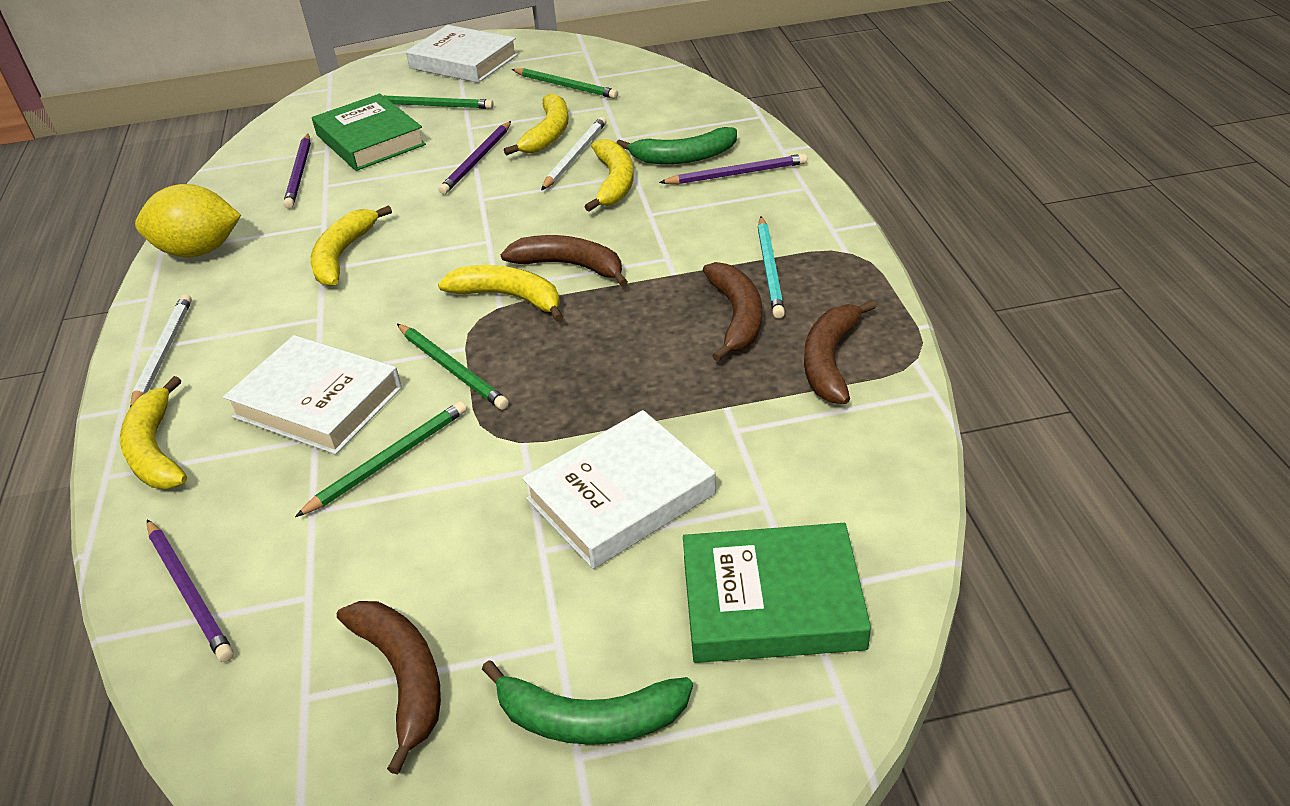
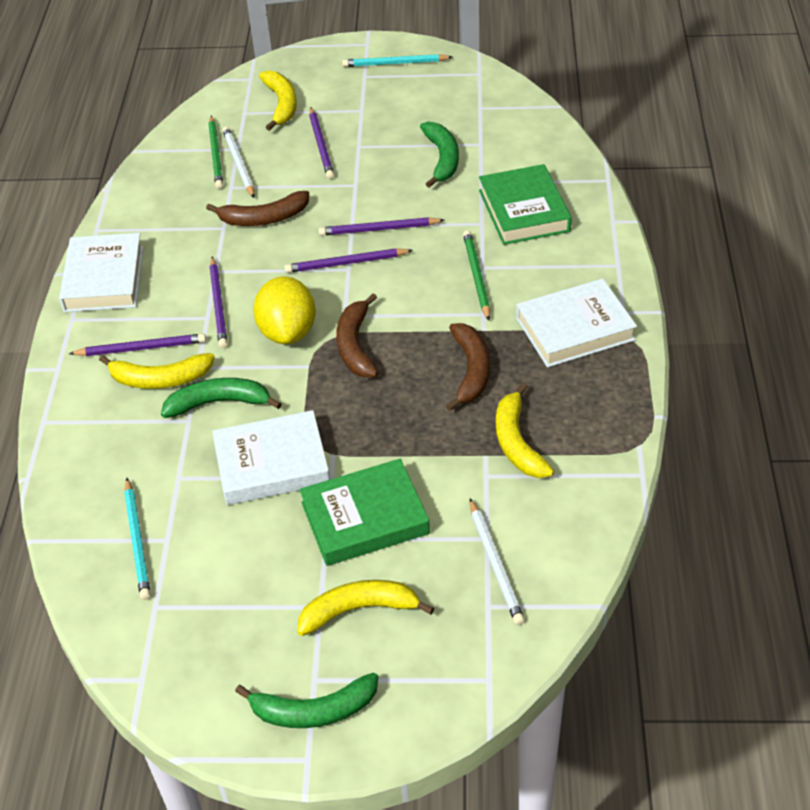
brown banana: 4 -> 3
green banana: 2 -> 3
green pencil: 4 -> 2
purple pencil: 4 -> 5
turquoise pencil: 1 -> 2
yellow banana: 5 -> 4

